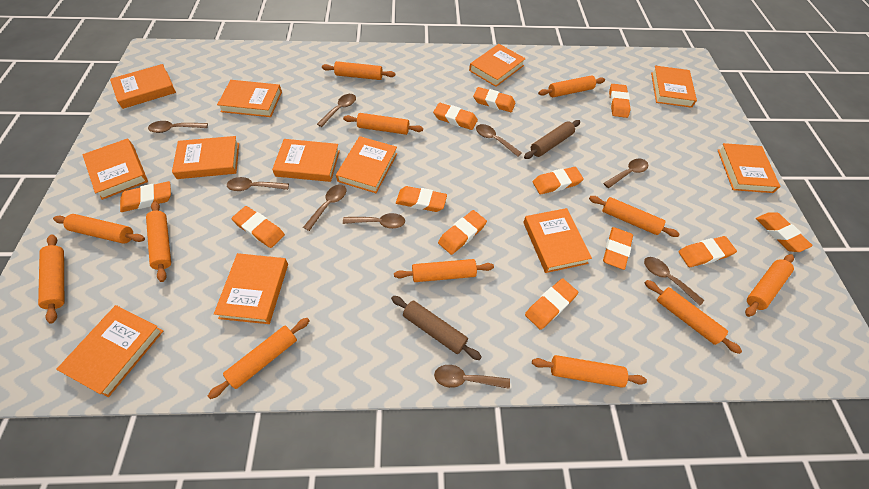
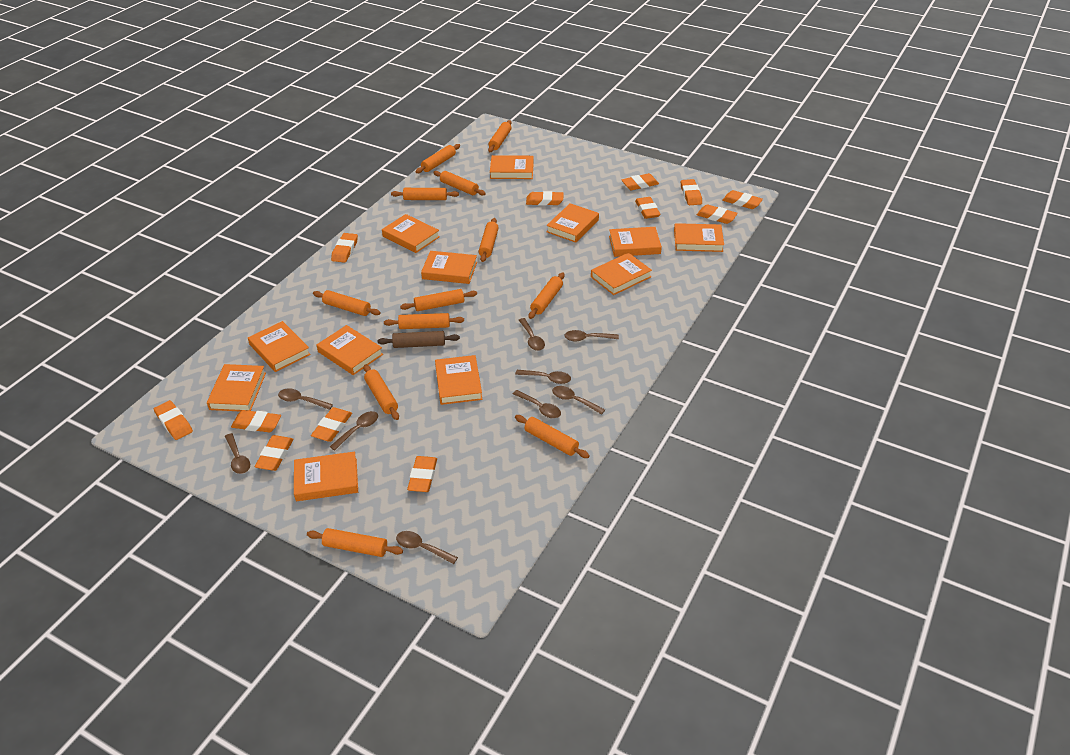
brown rolling pin: 2 -> 1

